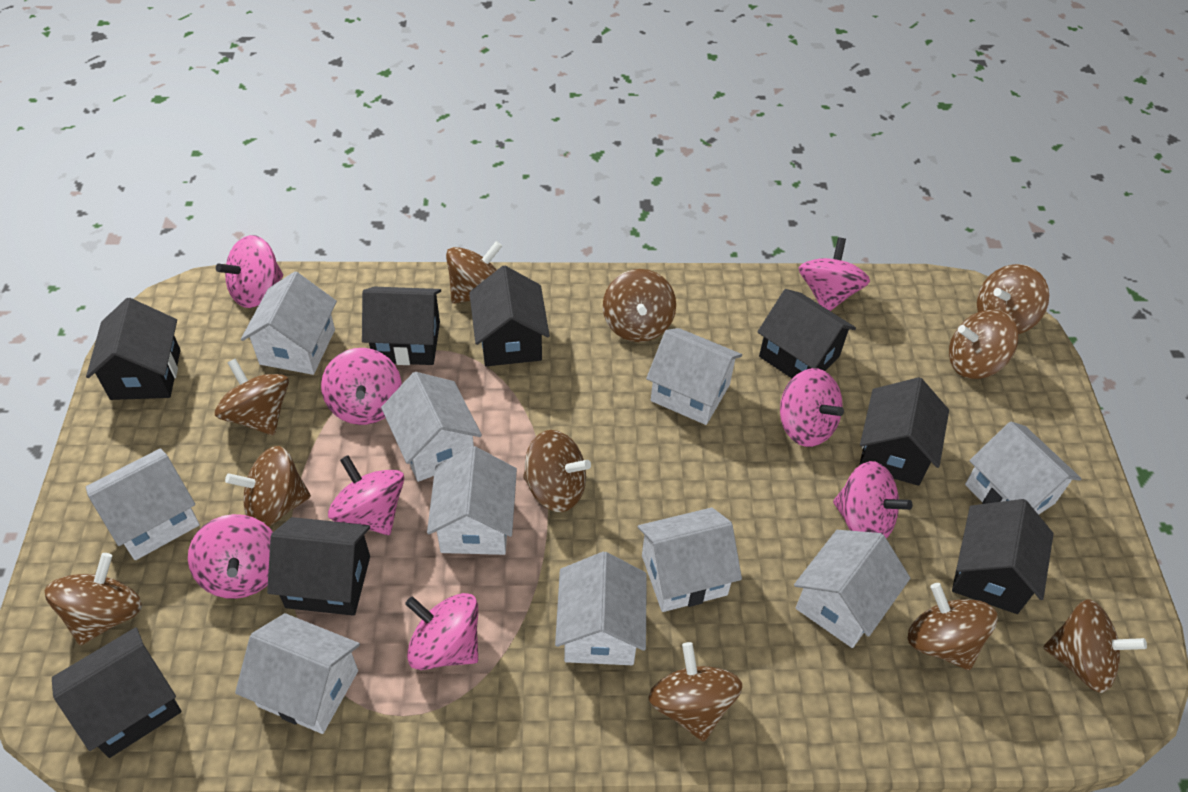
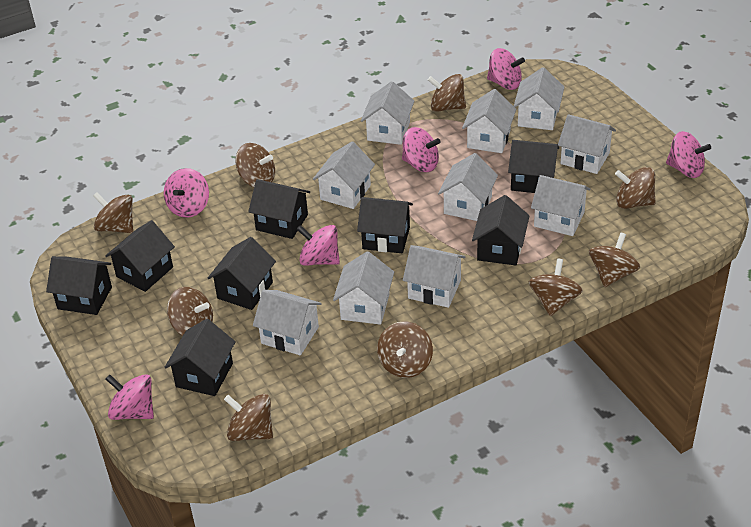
brown spinning top: 11 -> 9
pink spinning top: 8 -> 6

